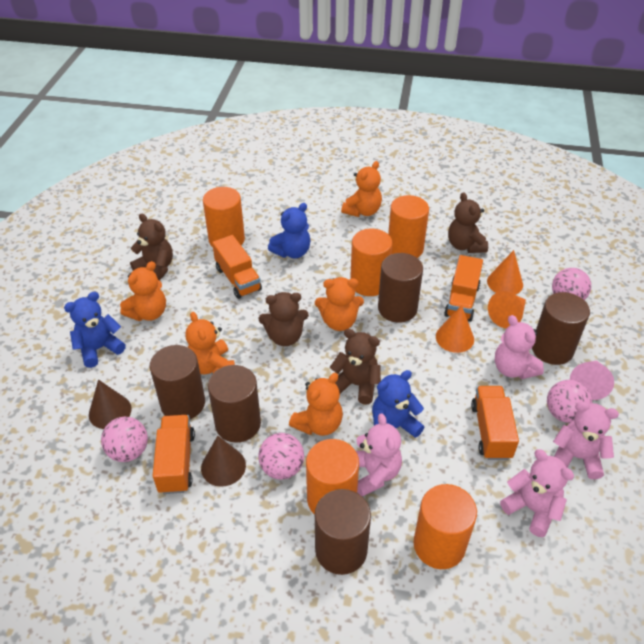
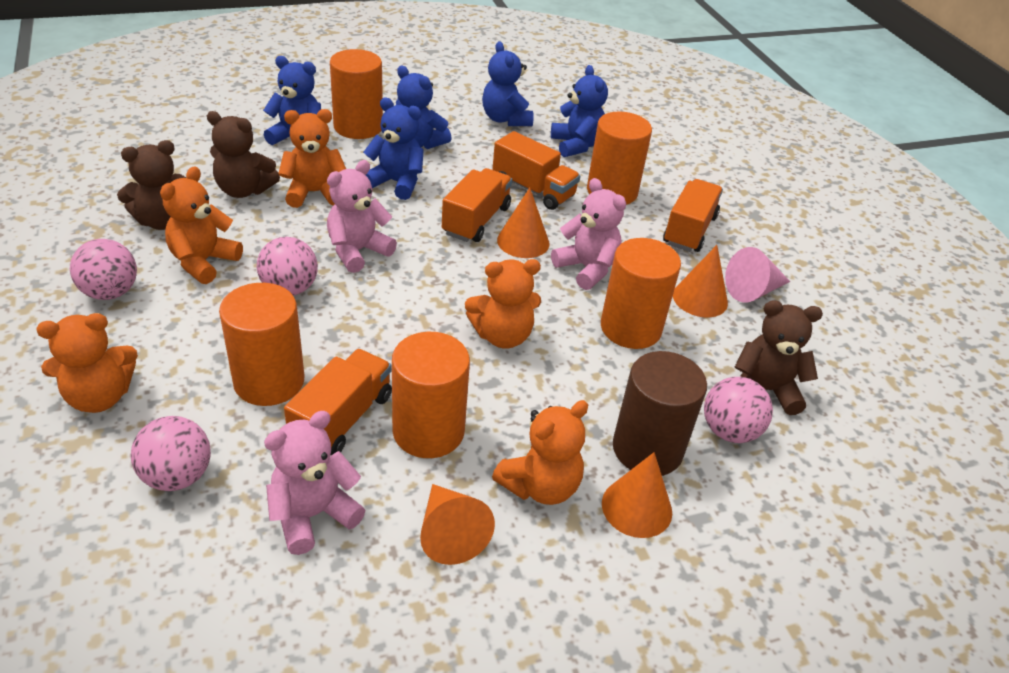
blue teddy bear: 3 -> 5
brown cone: 2 -> 0
brown cylinder: 5 -> 1
brown teddy bear: 4 -> 3
orange cone: 3 -> 4
pink teddy bear: 4 -> 3

